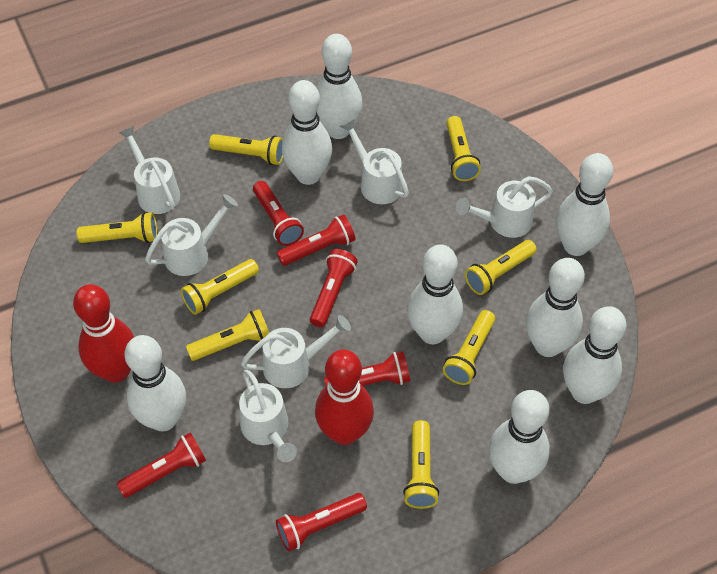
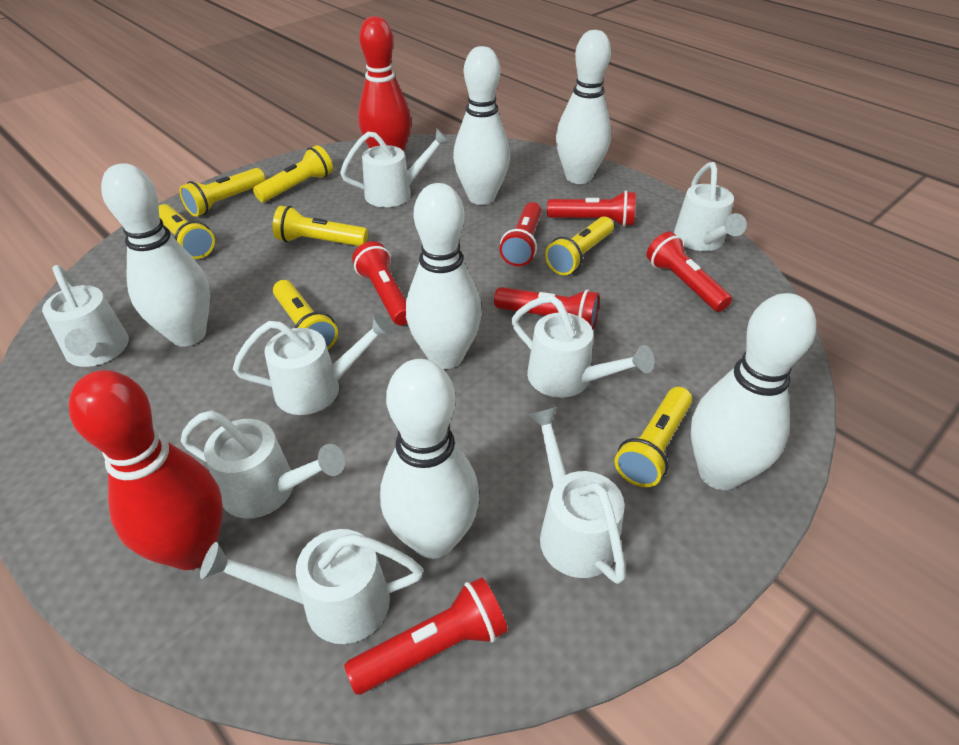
white bowling pin: 8 -> 6
white watering can: 6 -> 8
yellow flashlight: 8 -> 7

